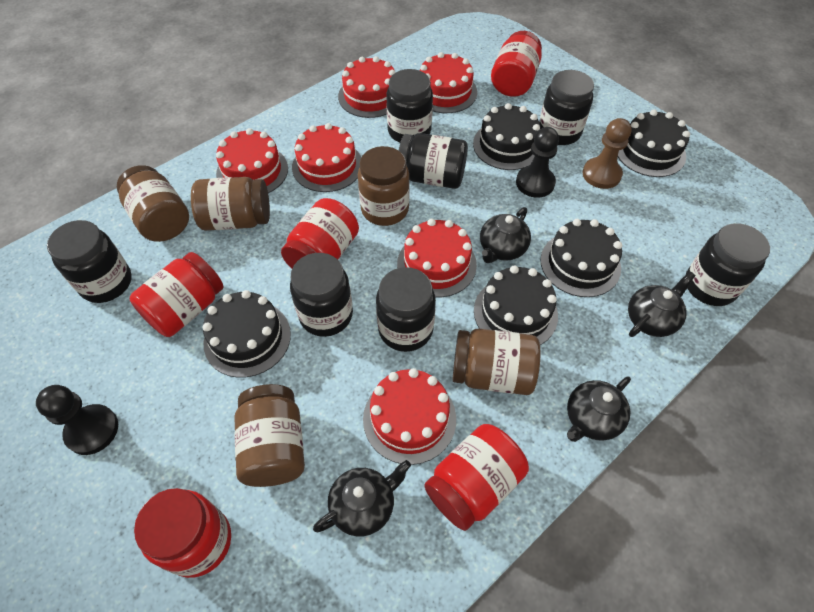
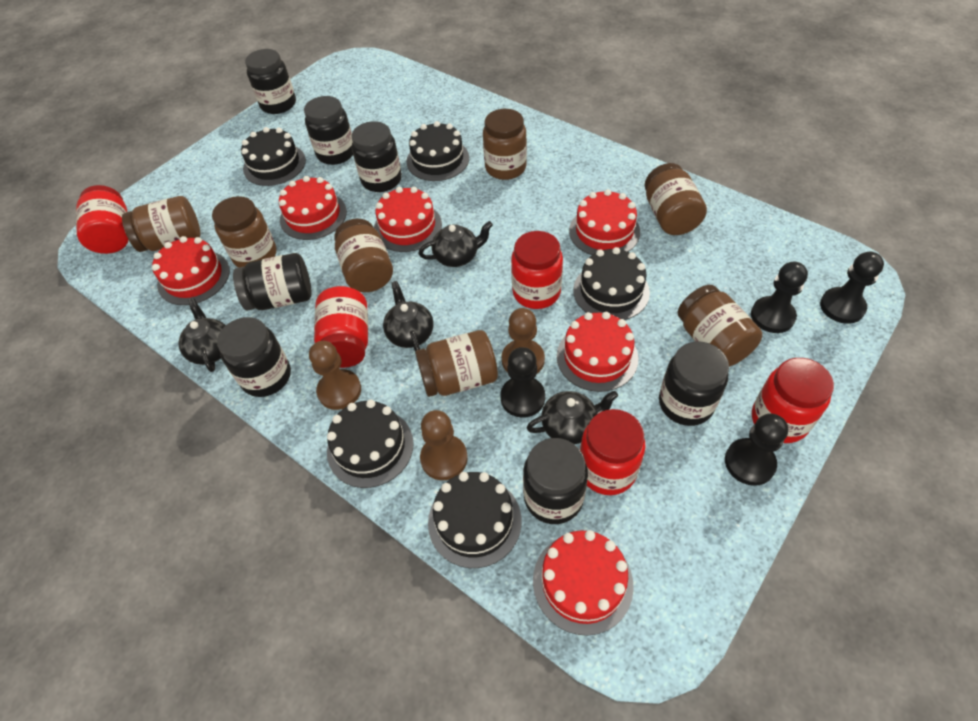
black pawn: 2 -> 4
brown jar: 5 -> 7
brown pawn: 1 -> 3

